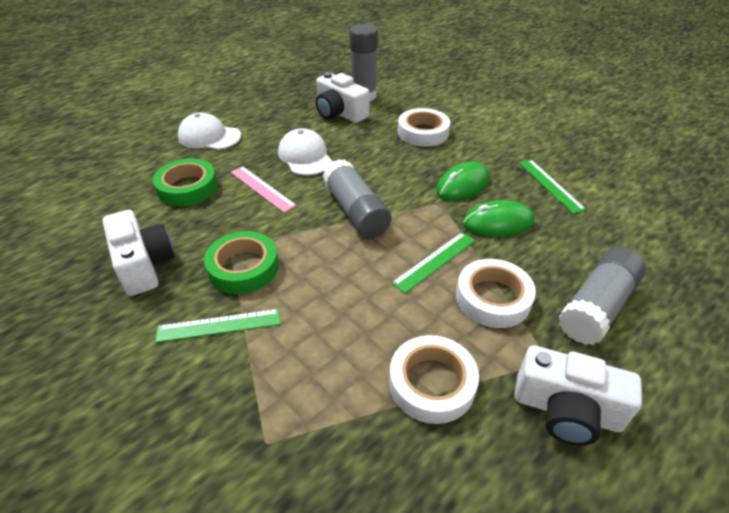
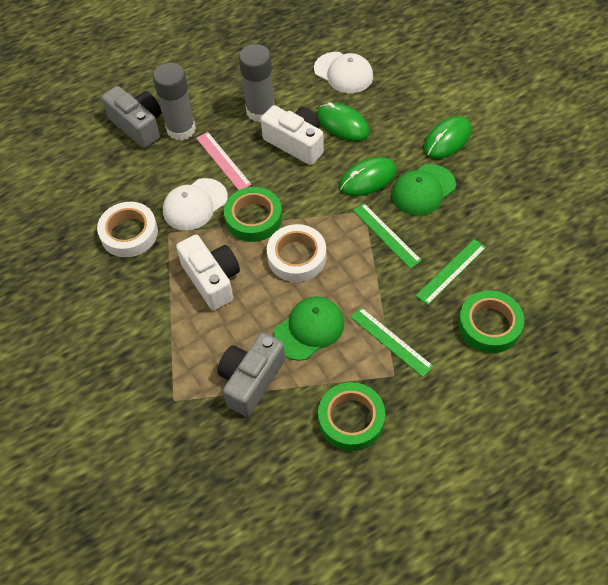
green cap: 0 -> 2
green mouse: 2 -> 3
green tape: 2 -> 3
grey camera: 0 -> 2
grey glue stick: 3 -> 2
white camera: 3 -> 2
white tape: 3 -> 2

